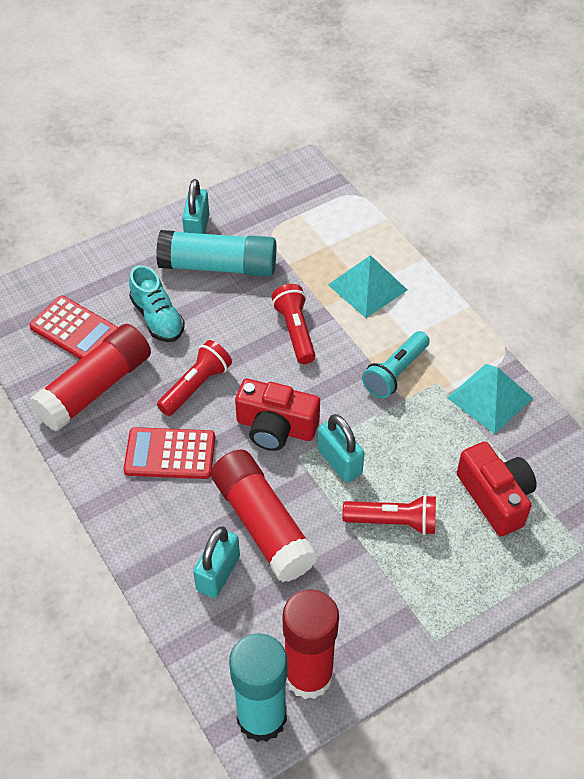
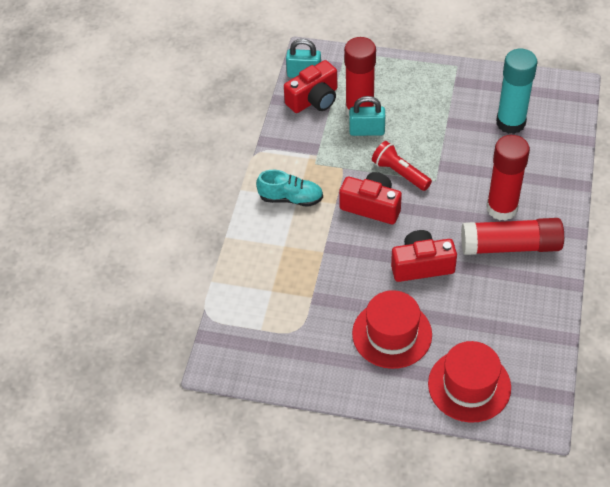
red calculator: 2 -> 0
red camera: 2 -> 3
red flashlight: 3 -> 1
red hat: 0 -> 2
turquoise flashlight: 1 -> 0
turquoise glue stick: 2 -> 1
turquoise padlock: 3 -> 2
turquoise pyramid: 2 -> 0

